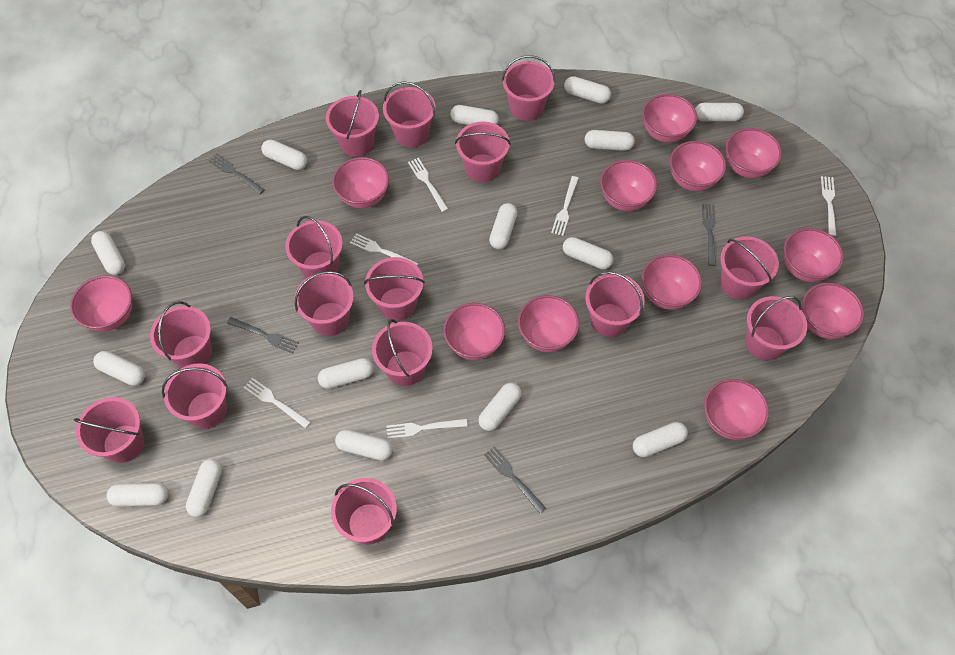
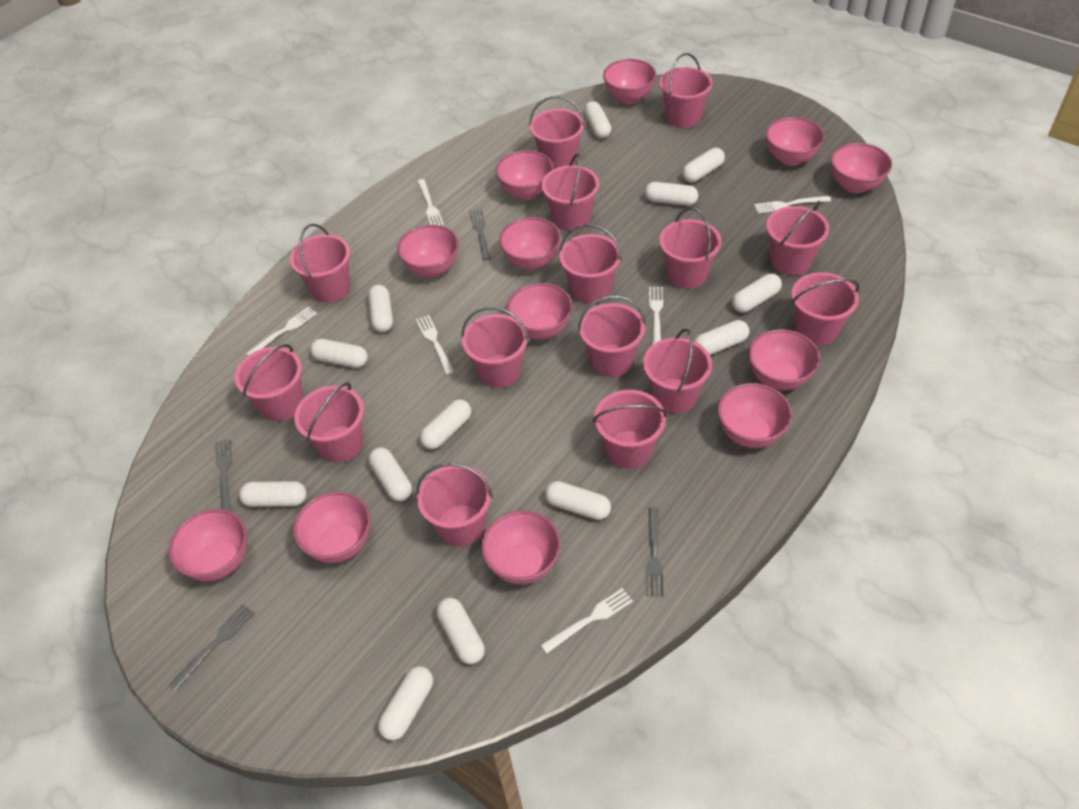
white capsule: 15 -> 13

